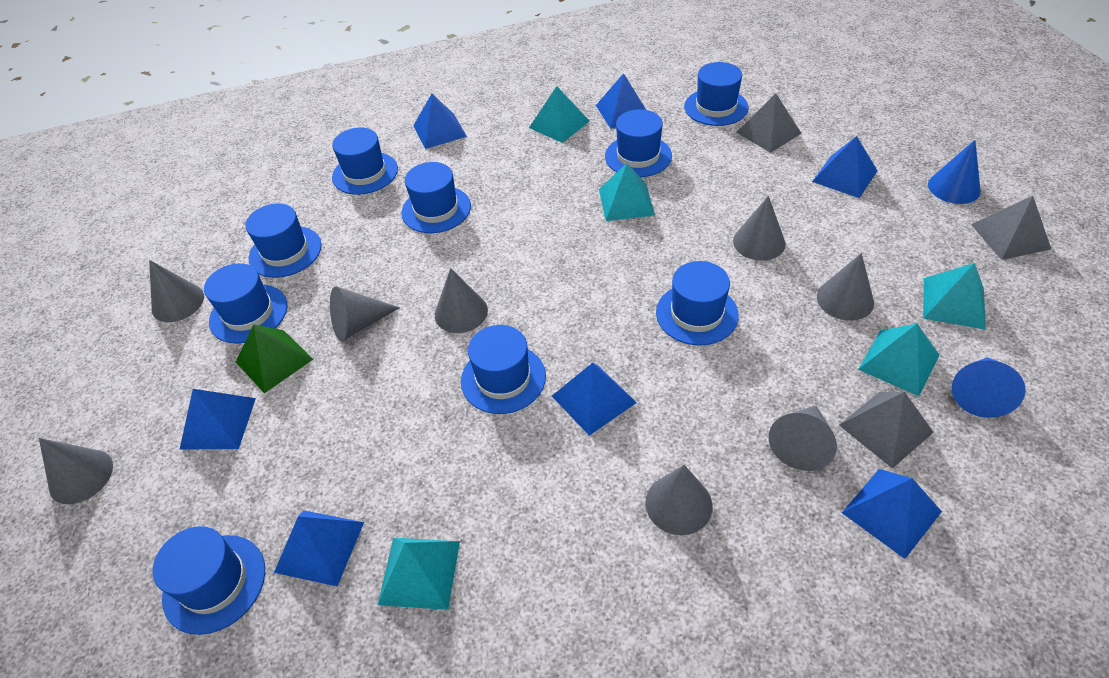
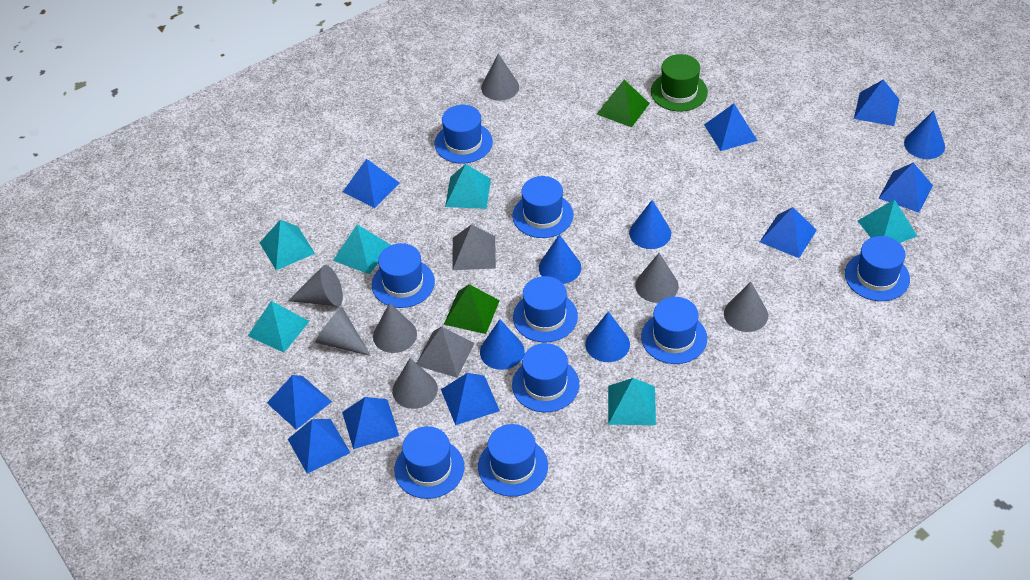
blue cone: 2 -> 5
blue pyramid: 7 -> 9
green hat: 0 -> 1
green pyramid: 1 -> 2
grey cone: 8 -> 7
grey pyramid: 3 -> 2
turquoise pyramid: 5 -> 6

